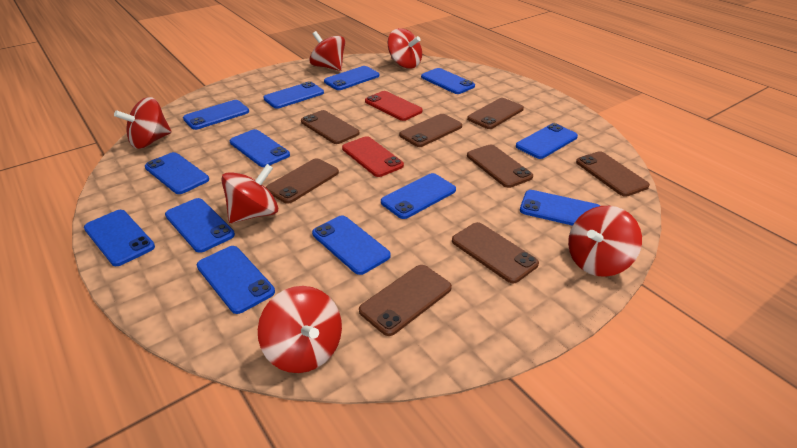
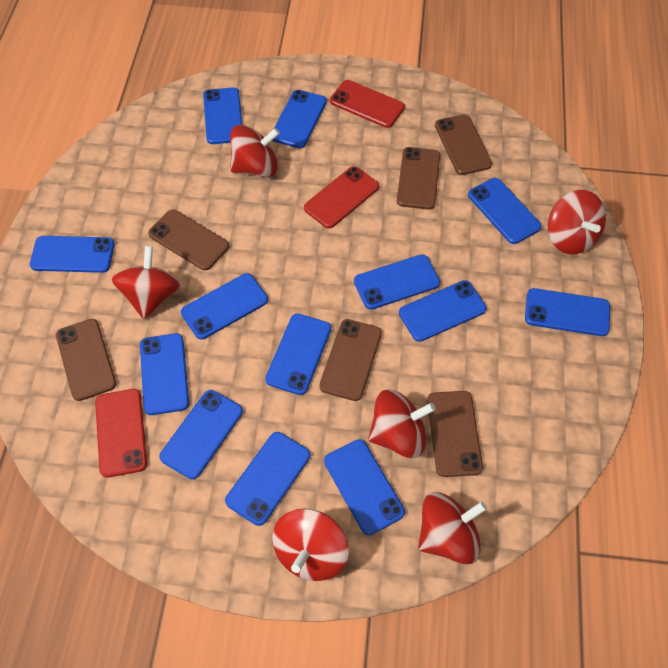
brown phone: 8 -> 6
red phone: 2 -> 3

